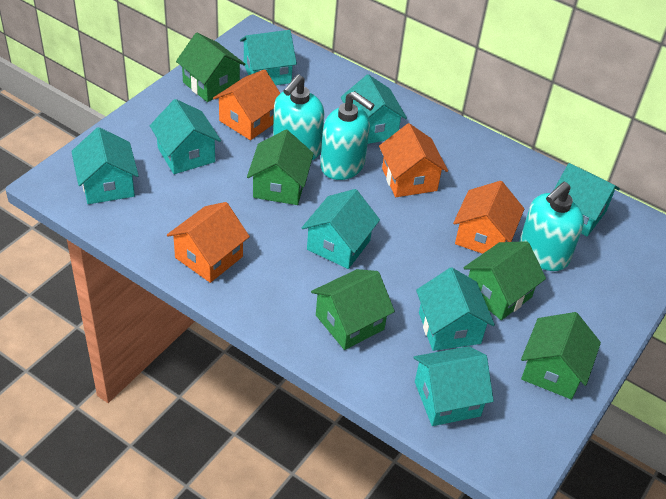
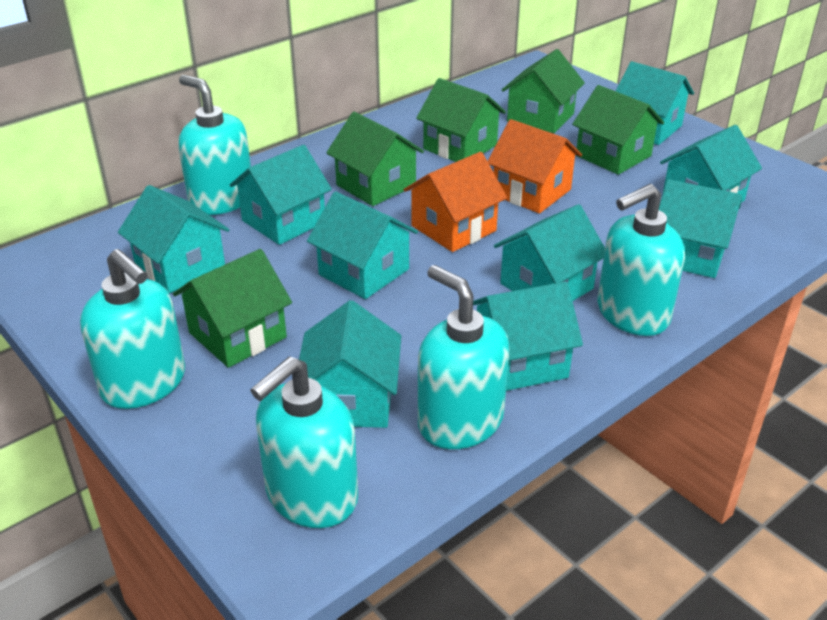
orange house: 4 -> 2
turquoise house: 8 -> 9
turquoise soap dispenser: 3 -> 5

